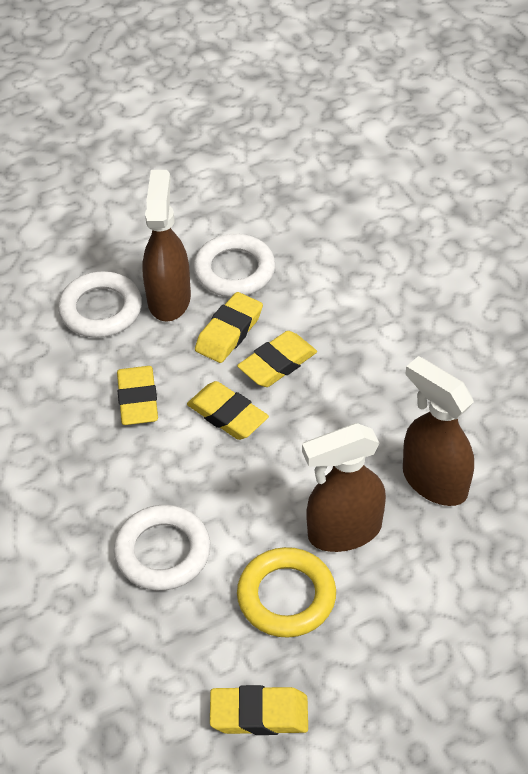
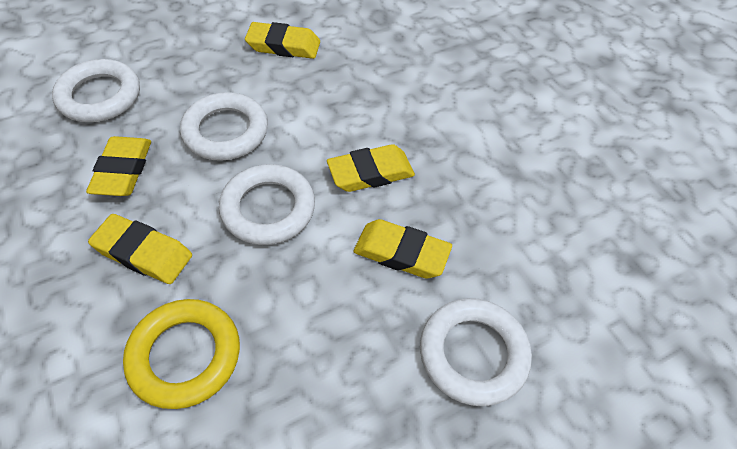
brown spray bottle: 3 -> 0
white ring: 3 -> 4

